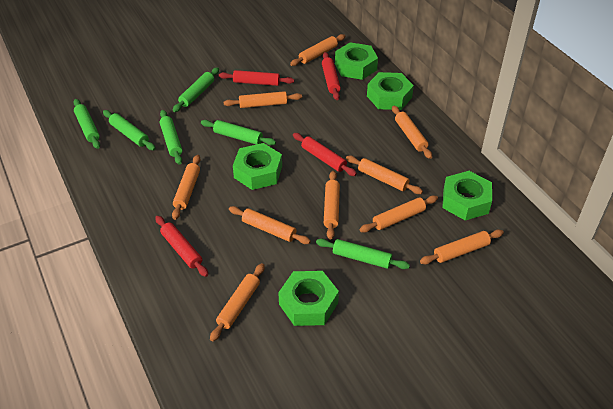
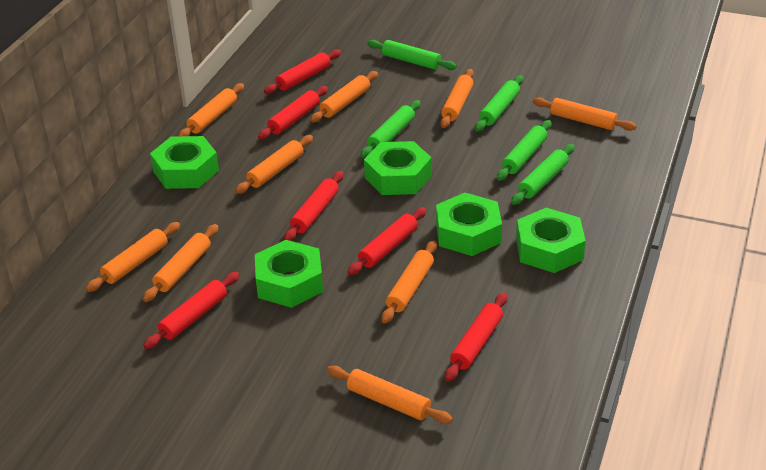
green rolling pin: 6 -> 5
orange rolling pin: 10 -> 9
red rolling pin: 4 -> 6

